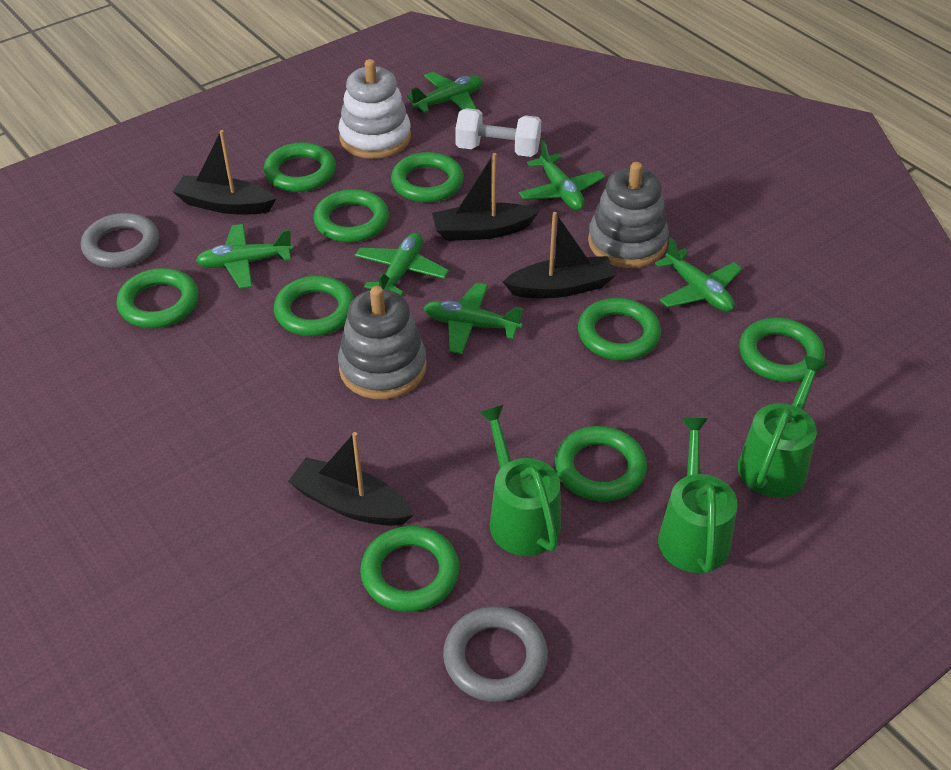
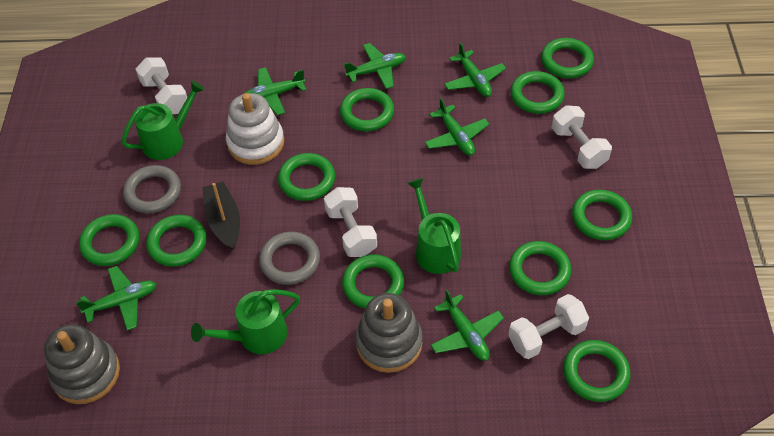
black boat: 4 -> 1
green ring: 9 -> 10
white dumbbell: 1 -> 4

